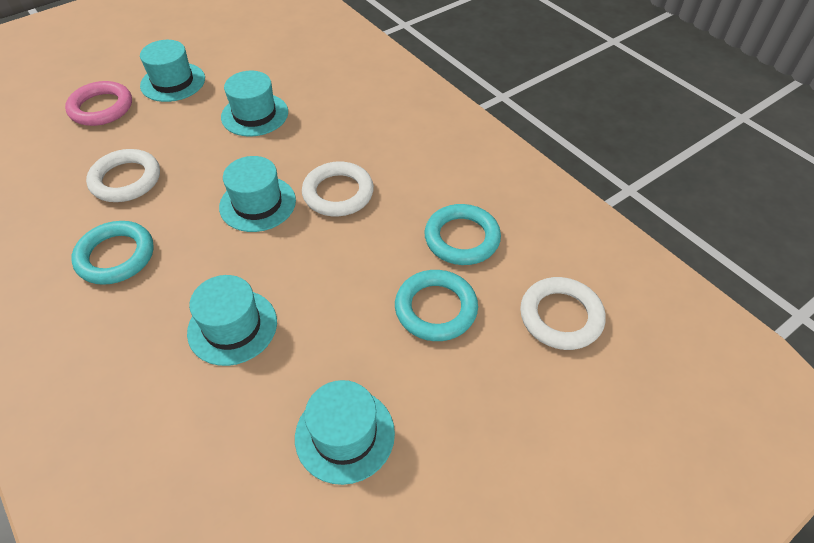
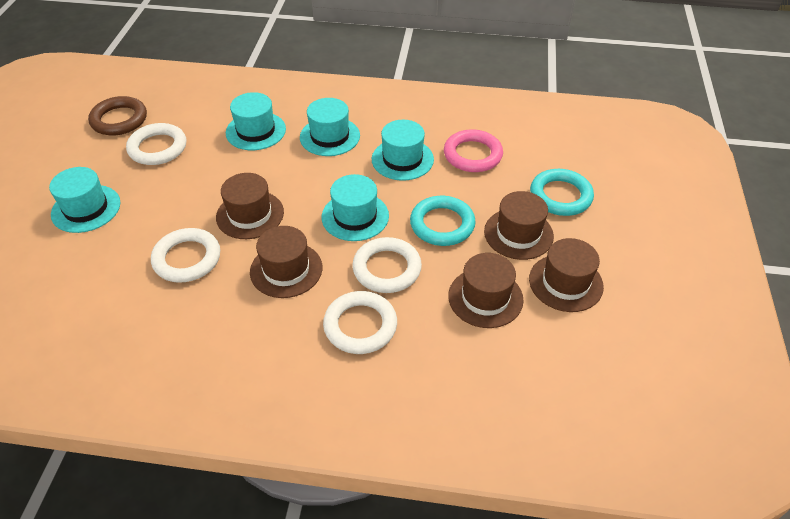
brown hat: 0 -> 5
brown ring: 0 -> 1
turquoise ring: 3 -> 2
white ring: 3 -> 4

